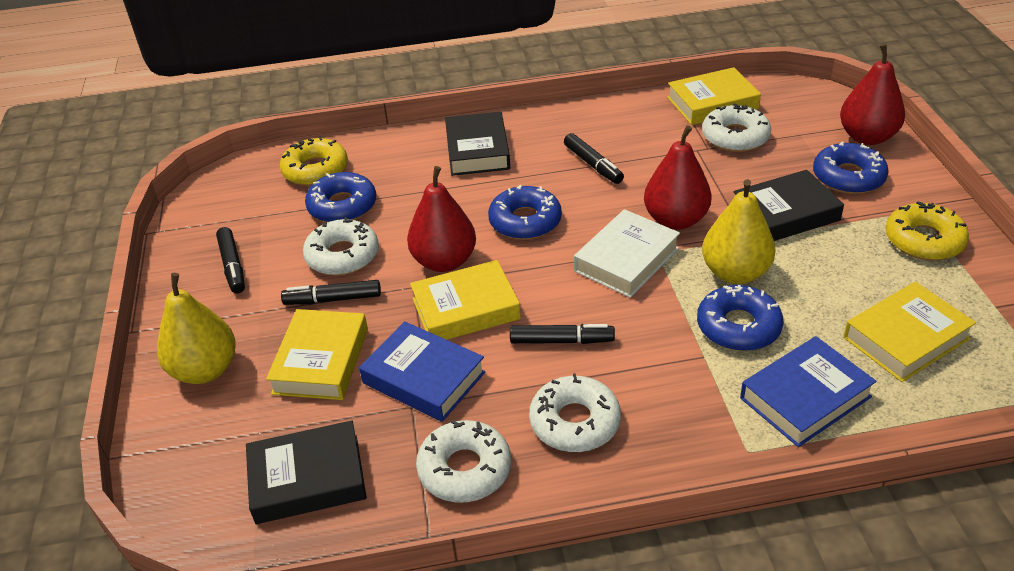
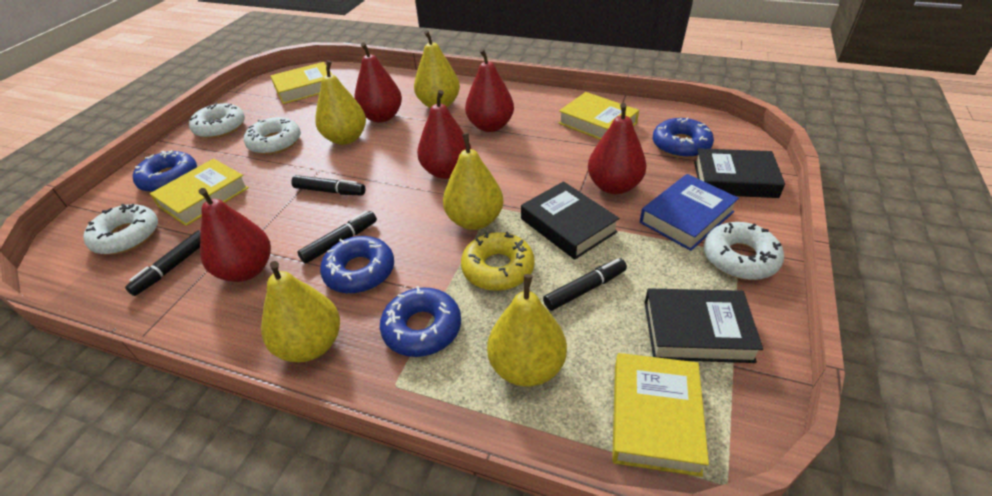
blue book: 2 -> 1
red pear: 3 -> 5
white book: 1 -> 0
yellow donut: 2 -> 1
yellow pear: 2 -> 5

